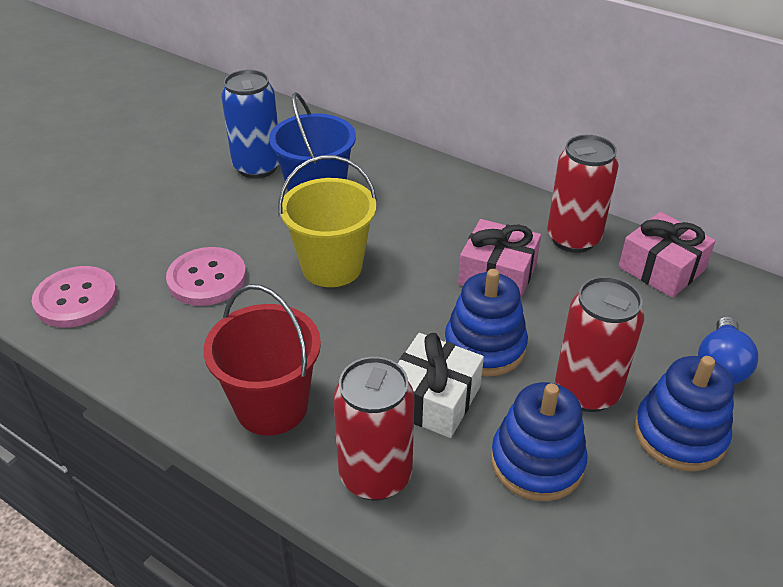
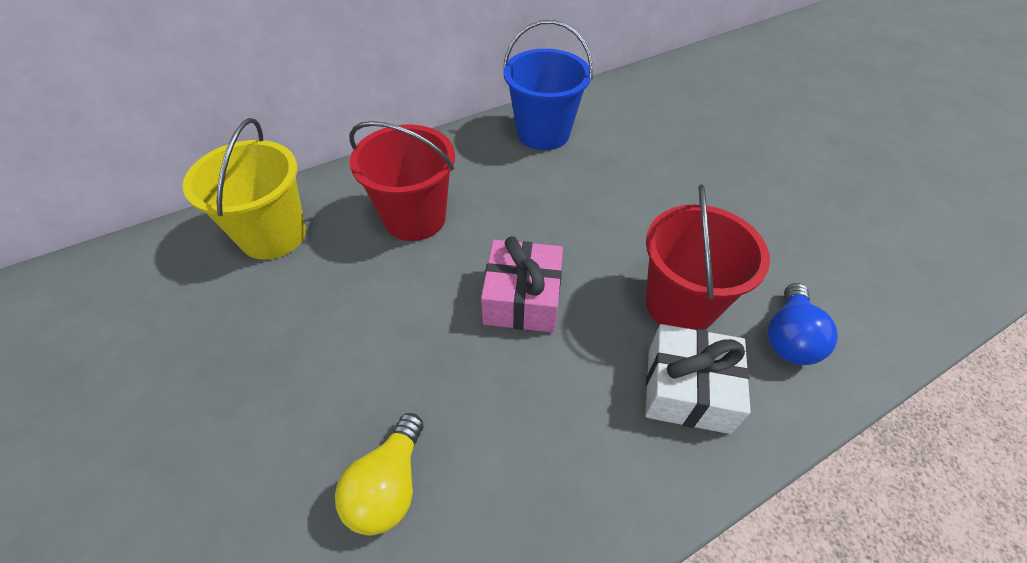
blue can: 1 -> 0
blue stacking toy: 3 -> 0
pink button: 2 -> 0
pink gift: 2 -> 1
red bucket: 1 -> 2
red can: 3 -> 0
yellow light bulb: 0 -> 1

